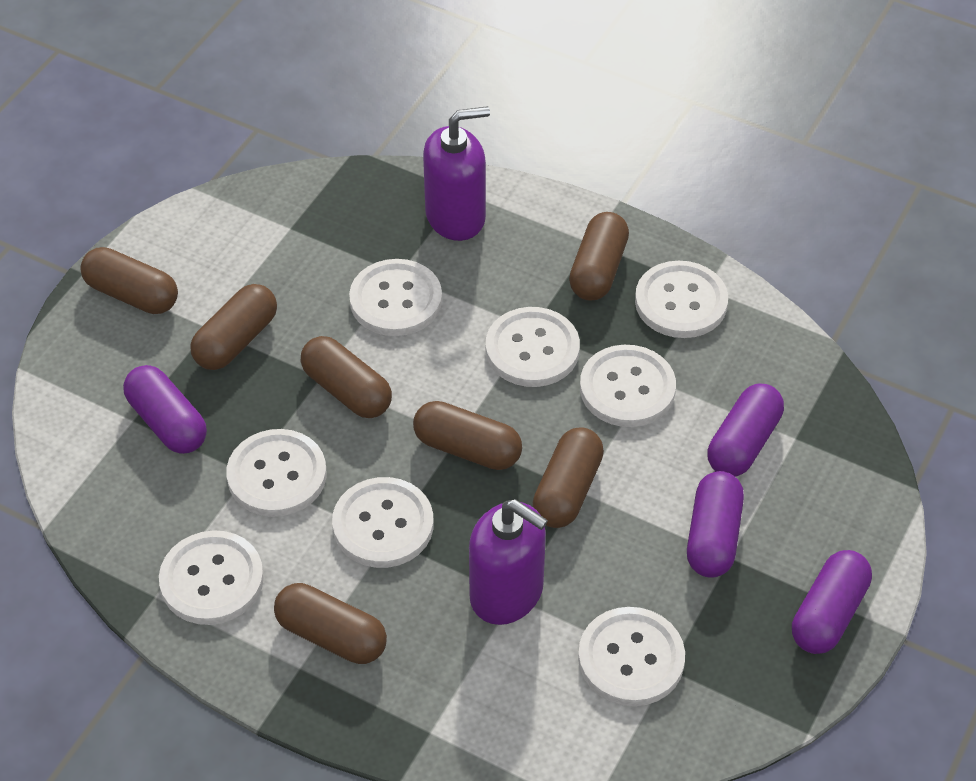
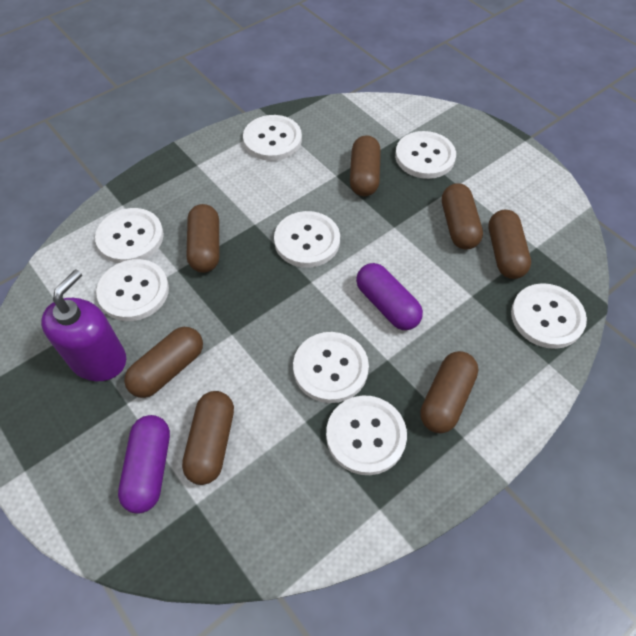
purple capsule: 4 -> 2
purple soap dispenser: 2 -> 1

